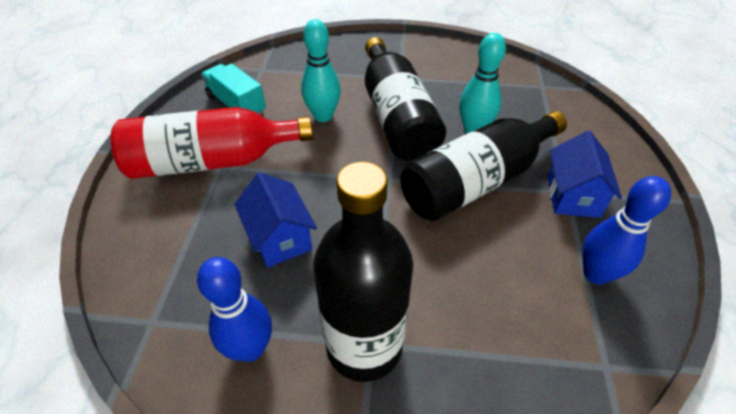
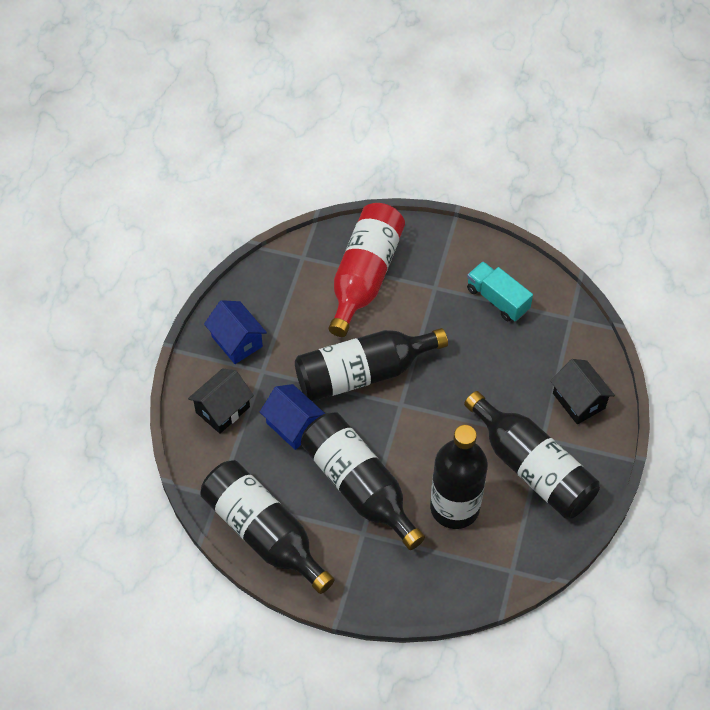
black bottle: 3 -> 5
black house: 0 -> 2
blue bowling pin: 2 -> 0
turquoise bowling pin: 2 -> 0

